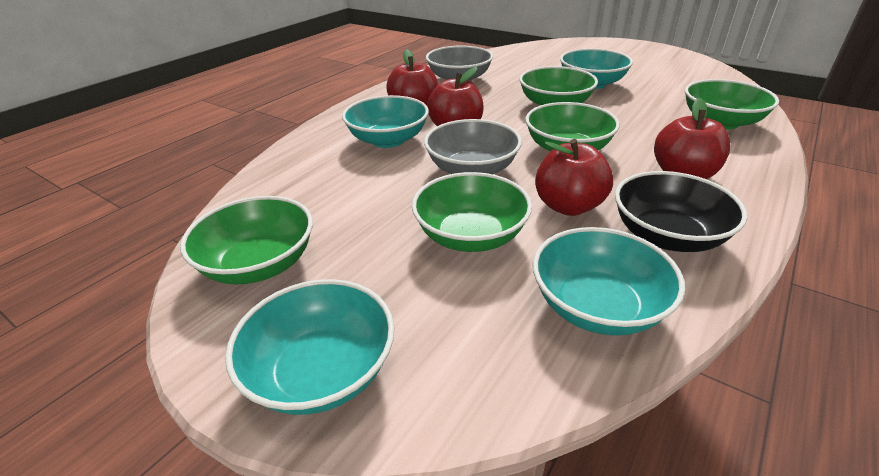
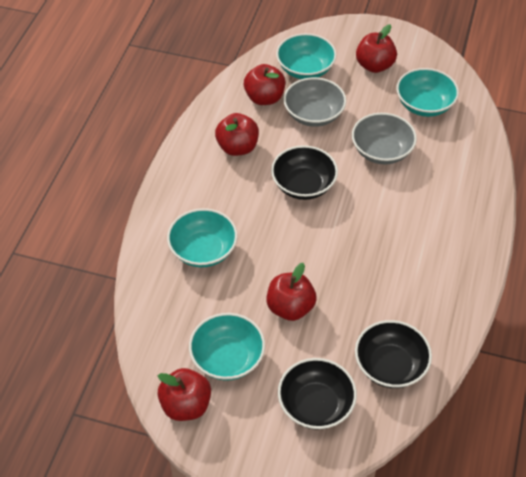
black bowl: 1 -> 3
green bowl: 5 -> 0
red apple: 4 -> 5

